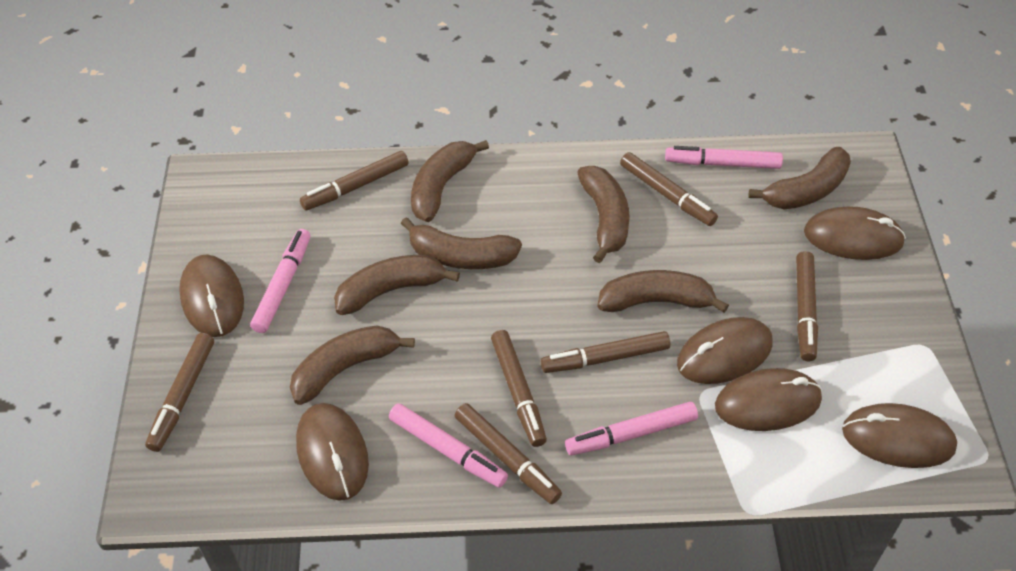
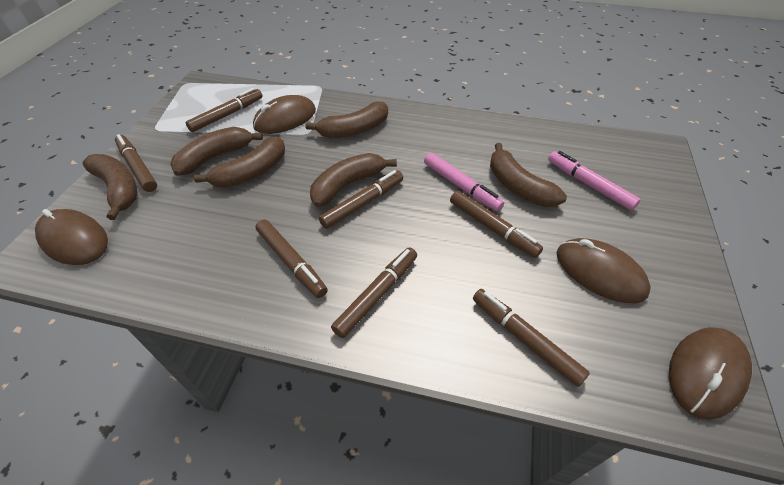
brown banana: 7 -> 6
brown mouse: 6 -> 4
pink marker: 4 -> 2

